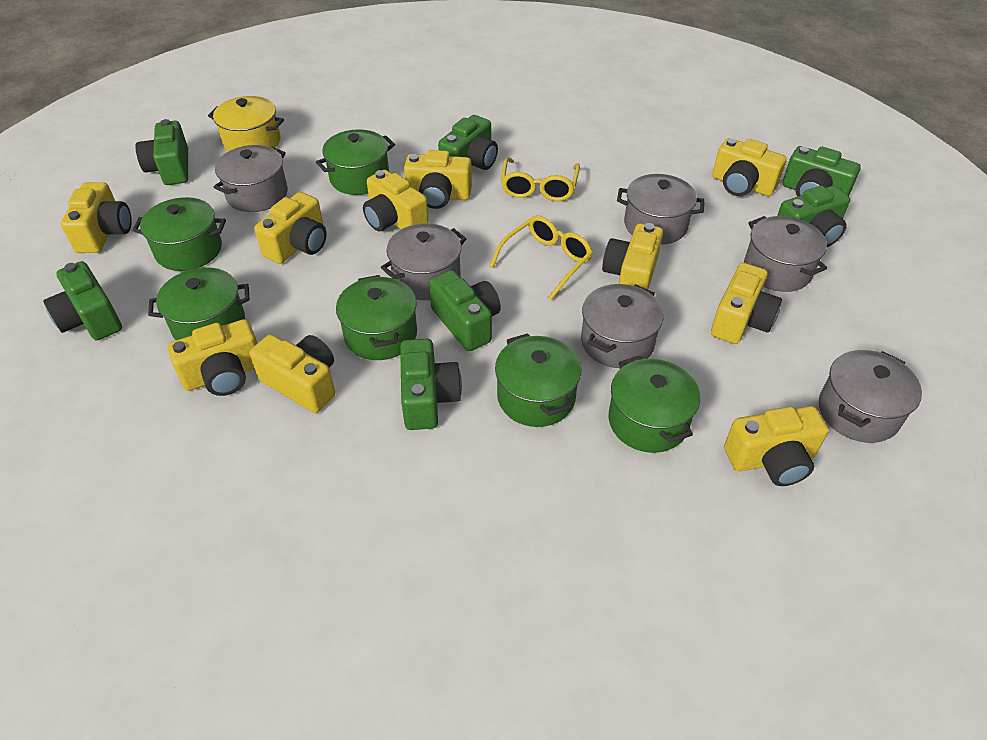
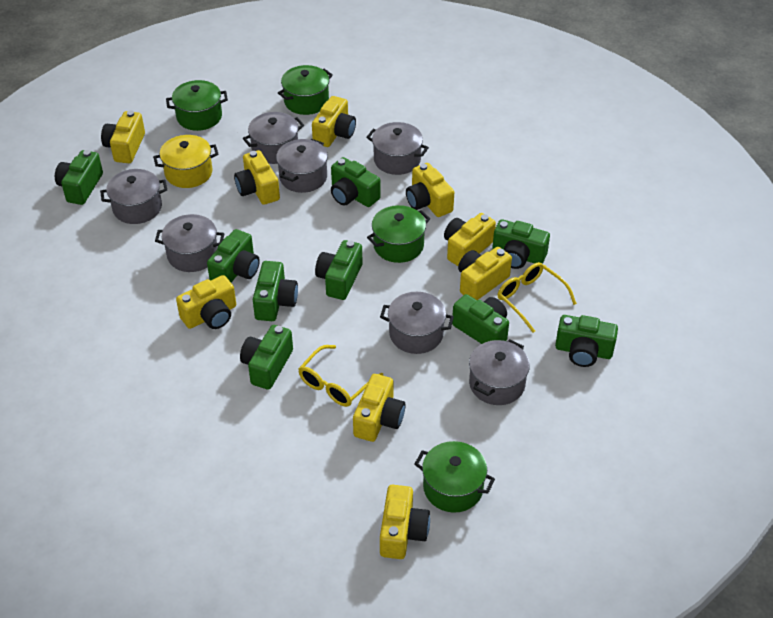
green camera: 7 -> 9
green pot: 6 -> 4
grey pot: 6 -> 7
yellow camera: 10 -> 9

